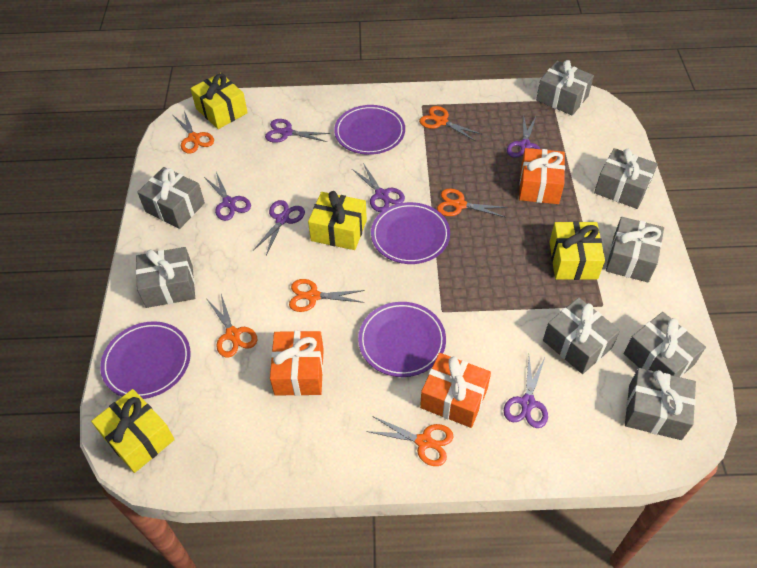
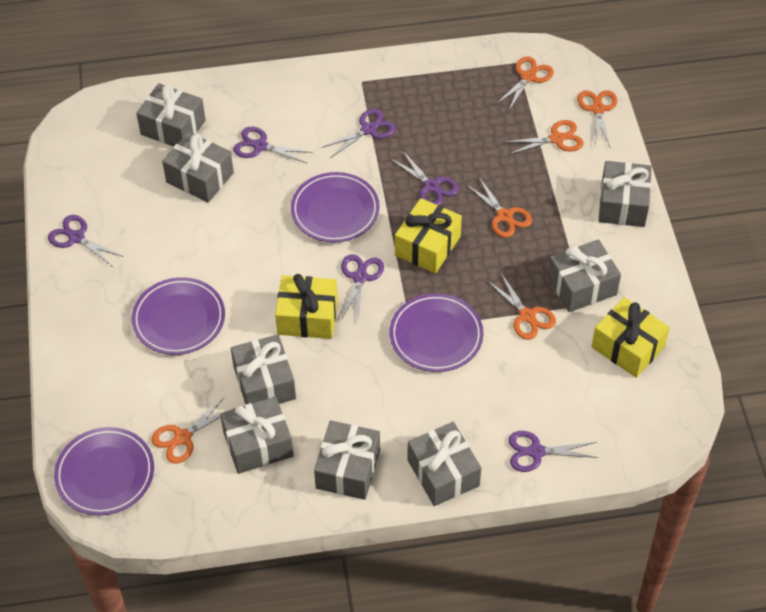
orange gift: 3 -> 0
yellow gift: 4 -> 3

